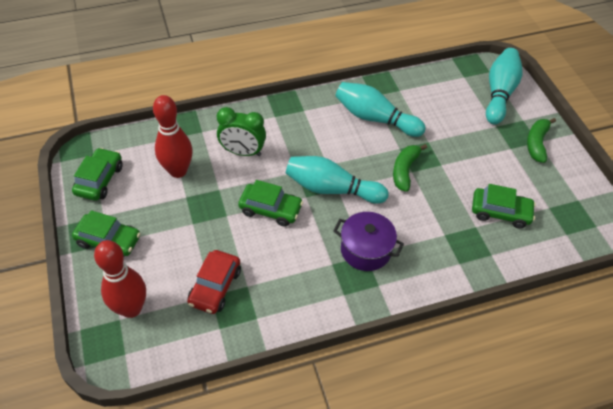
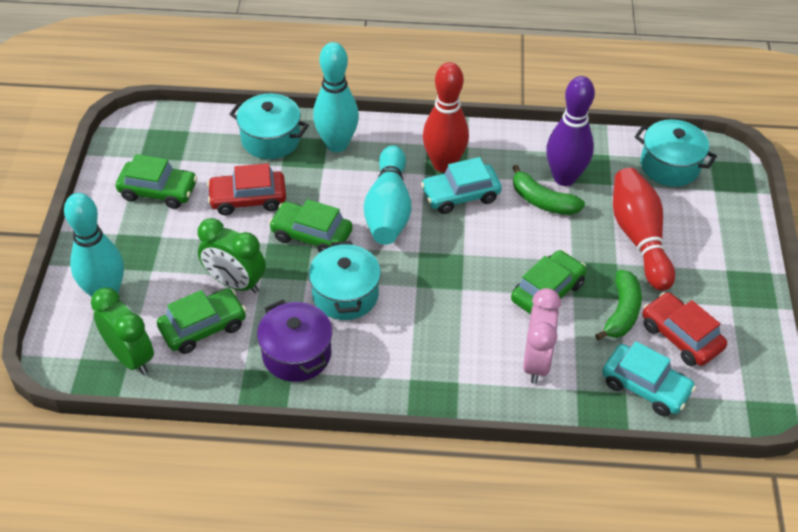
green clock: 1 -> 2
pink clock: 0 -> 1
purple bowling pin: 0 -> 1
red car: 1 -> 2
turquoise car: 0 -> 2
turquoise pot: 0 -> 3

